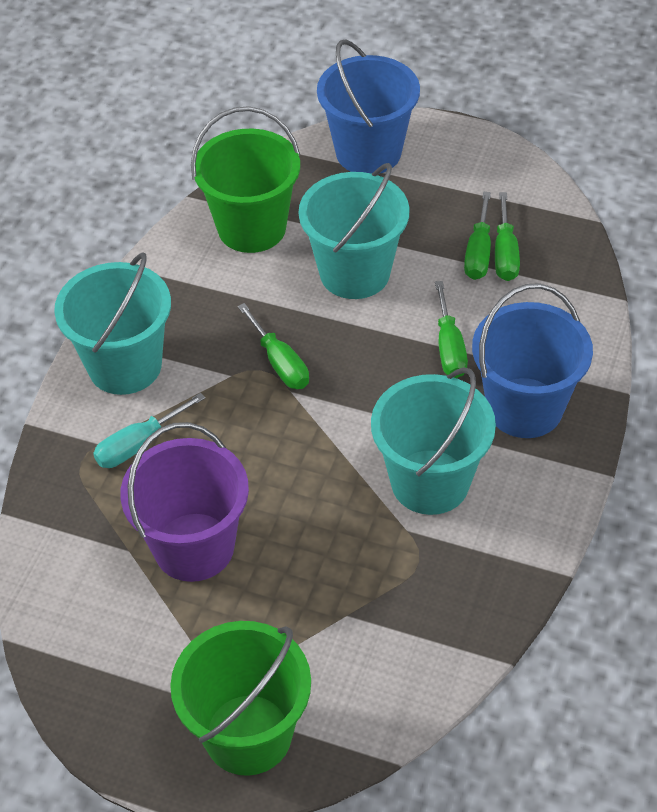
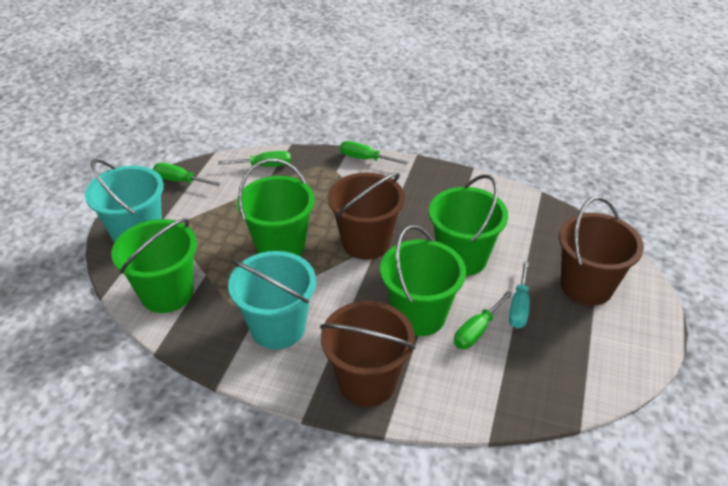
blue bucket: 2 -> 0
brown bucket: 0 -> 3
green bucket: 2 -> 4
purple bucket: 1 -> 0
turquoise bucket: 3 -> 2

